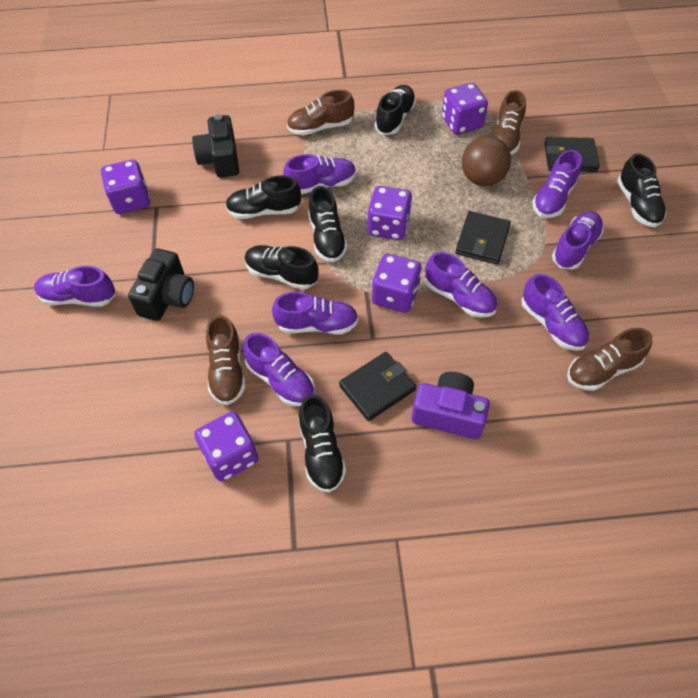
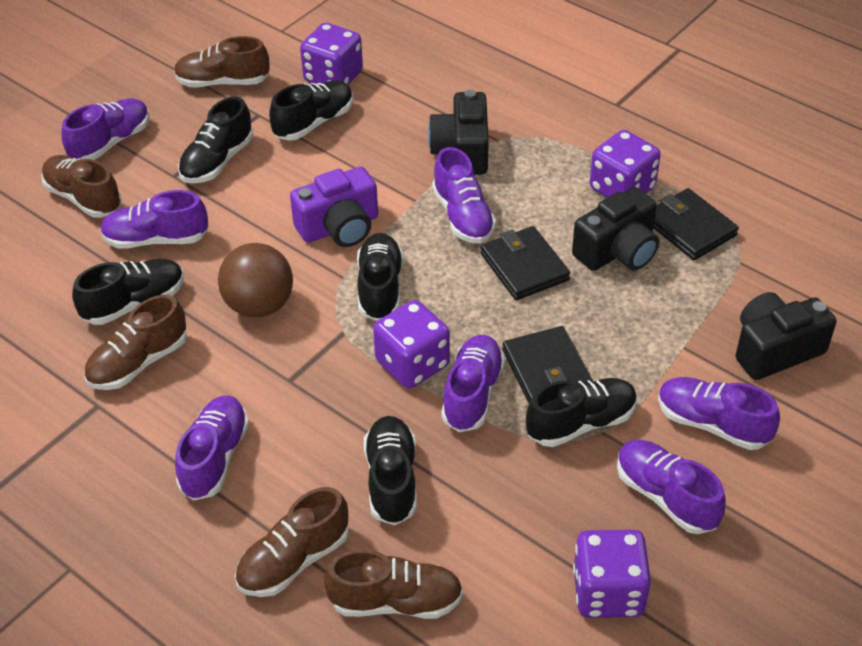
black camera: 2 -> 3
brown shoe: 4 -> 5
purple dice: 5 -> 4
purple shoe: 8 -> 7

